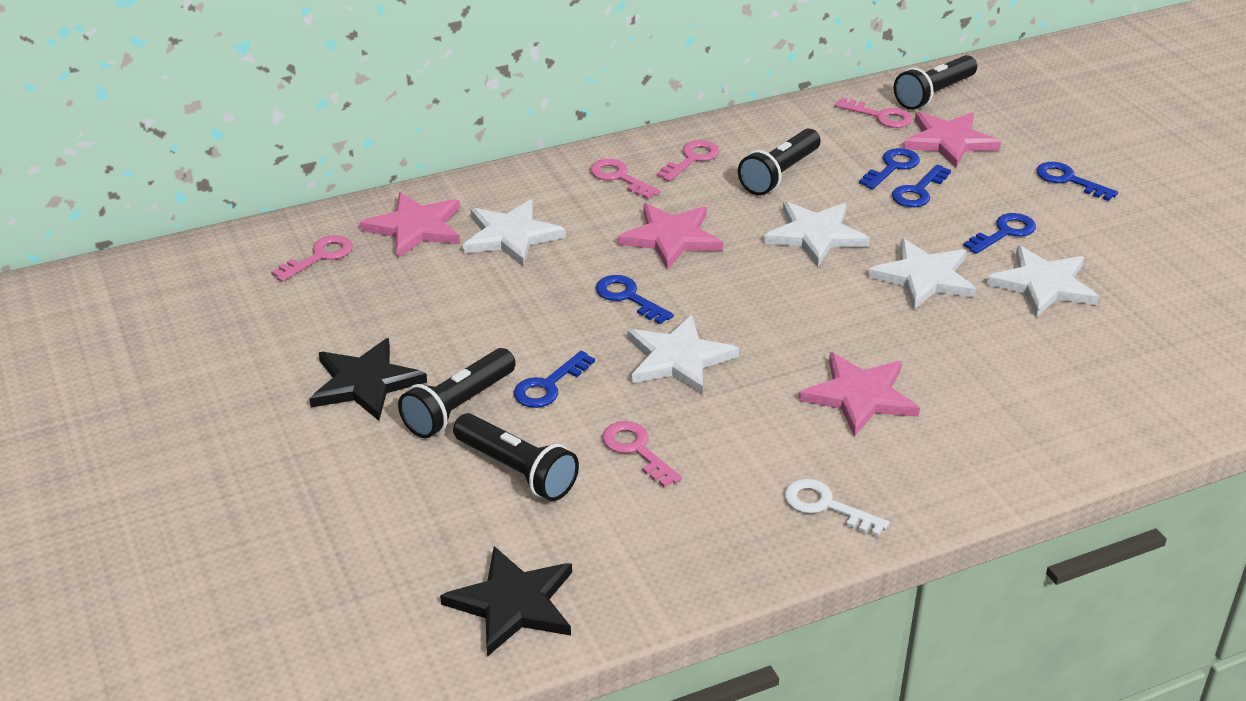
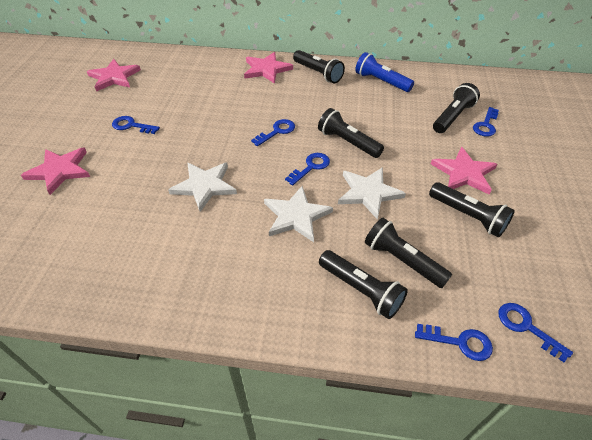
black flashlight: 4 -> 6
black star: 2 -> 0
blue flashlight: 0 -> 1
pink key: 5 -> 0
white key: 1 -> 0
white star: 5 -> 3

